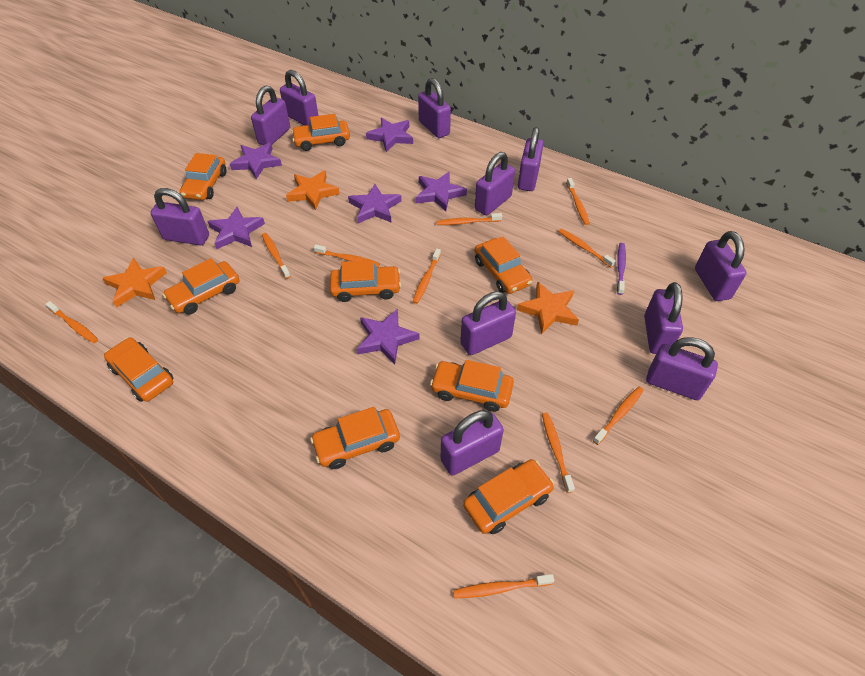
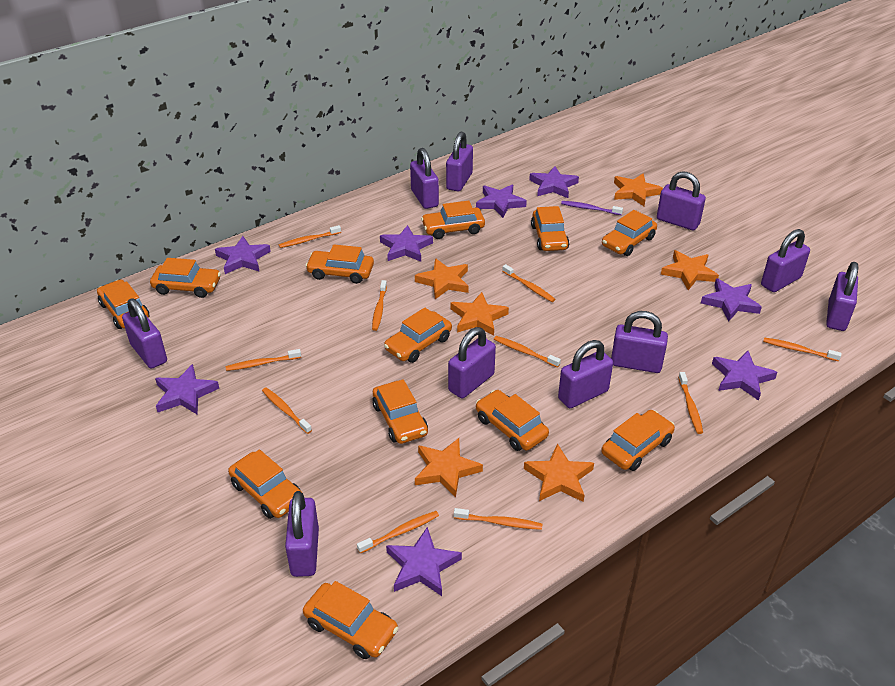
orange car: 9 -> 12
orange star: 3 -> 6
purple padlock: 11 -> 10
purple star: 6 -> 8

